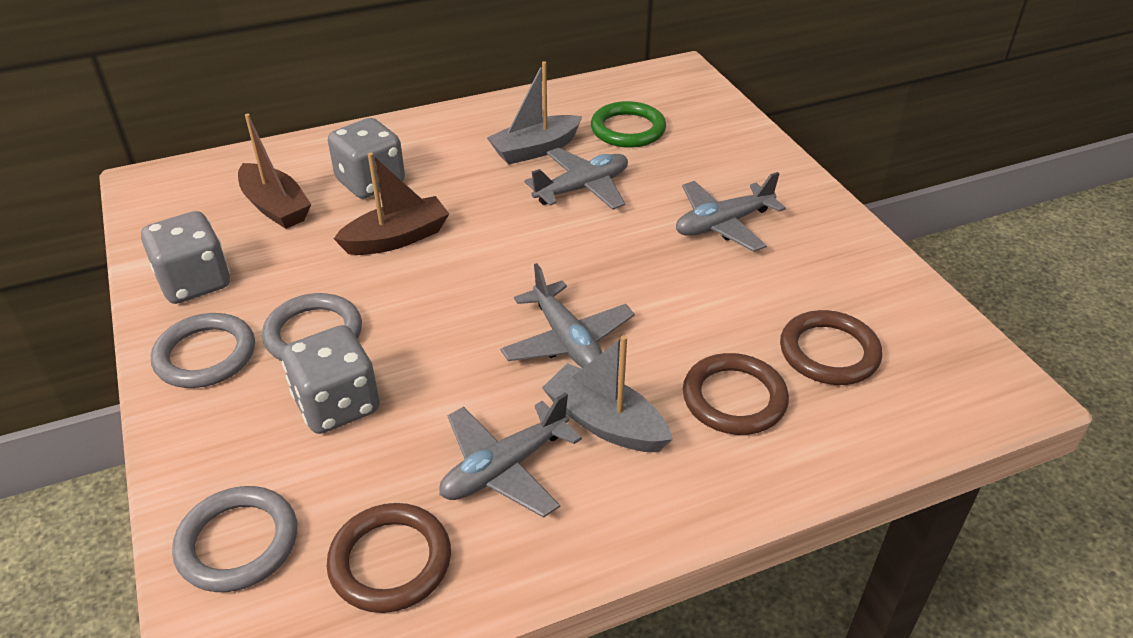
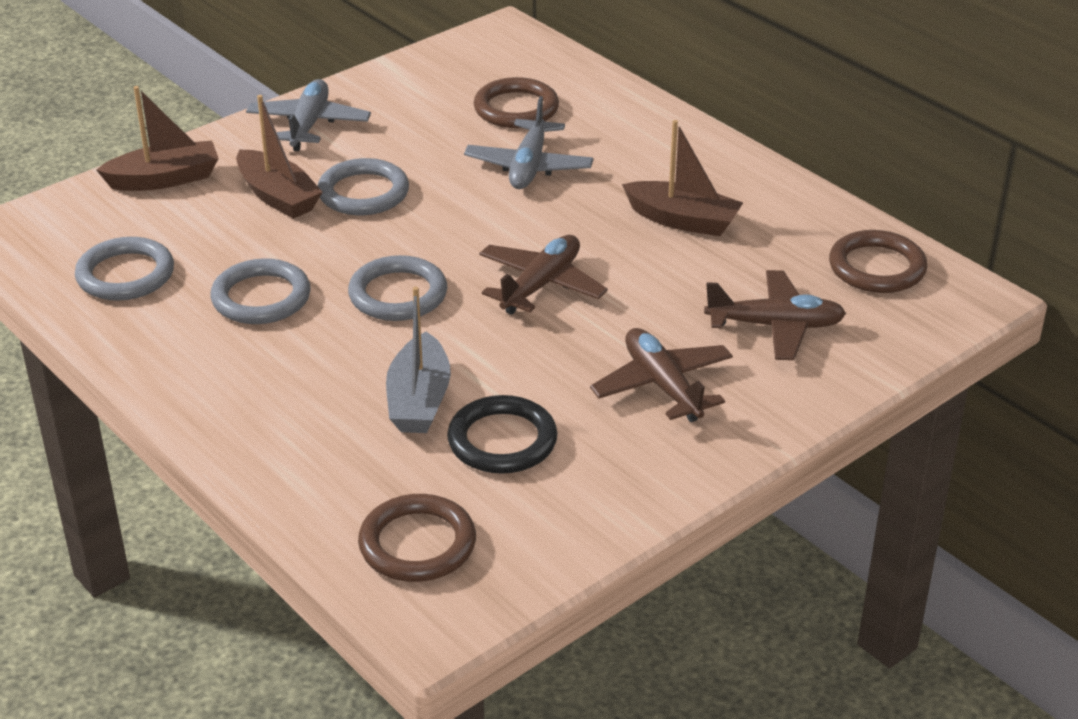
black ring: 0 -> 1
brown boat: 2 -> 3
brown plane: 0 -> 3
green ring: 1 -> 0
grey boat: 2 -> 1
grey dice: 3 -> 0
grey plane: 4 -> 2
grey ring: 3 -> 4

